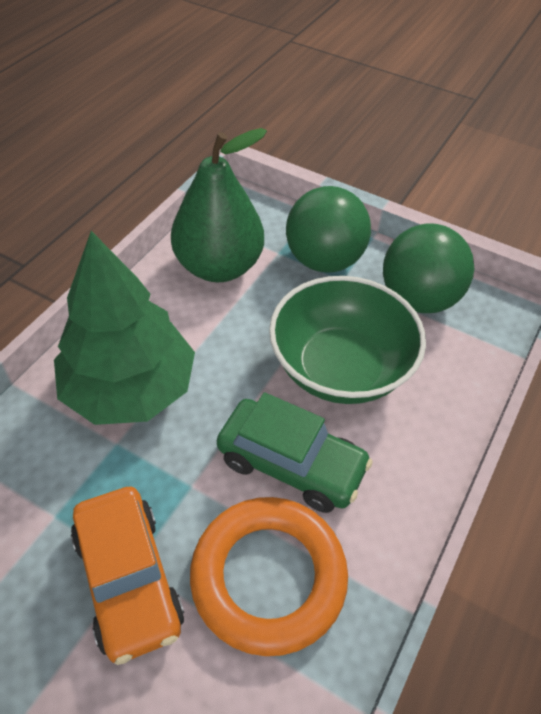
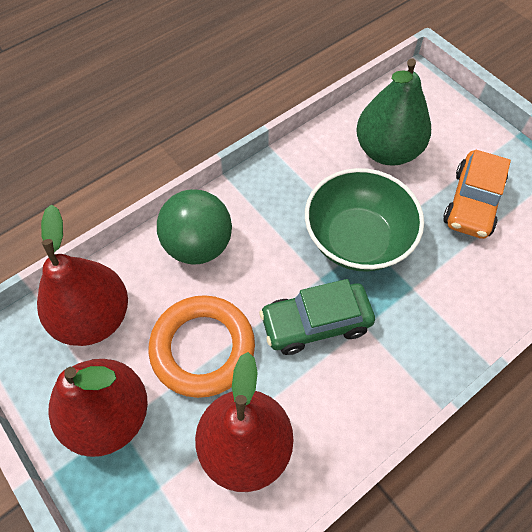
green ball: 2 -> 1
green tree: 1 -> 0
red pear: 0 -> 3

